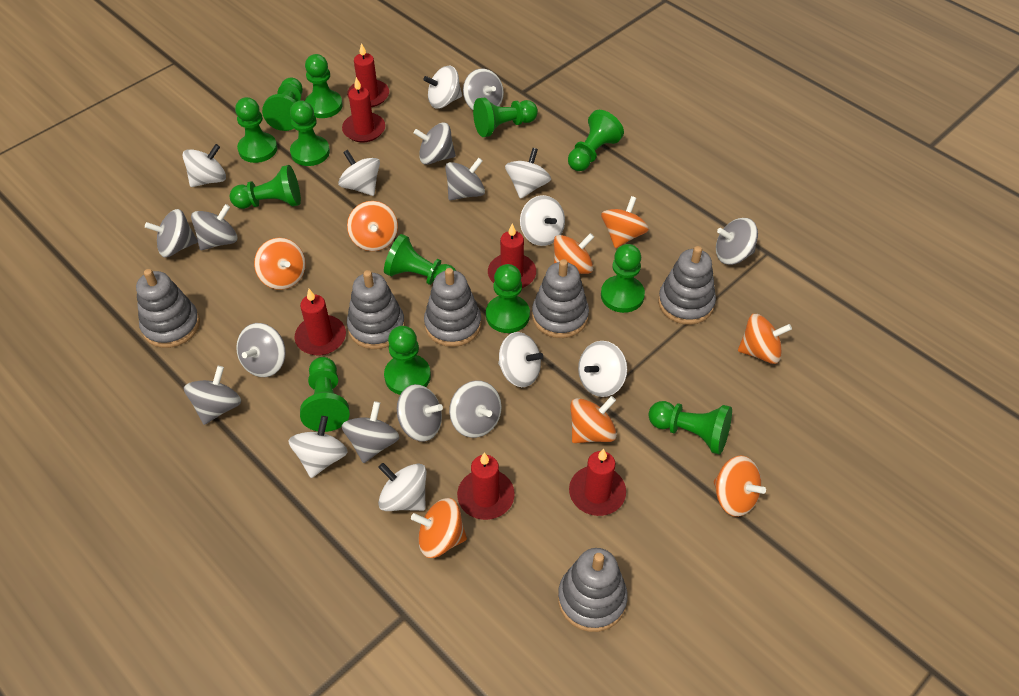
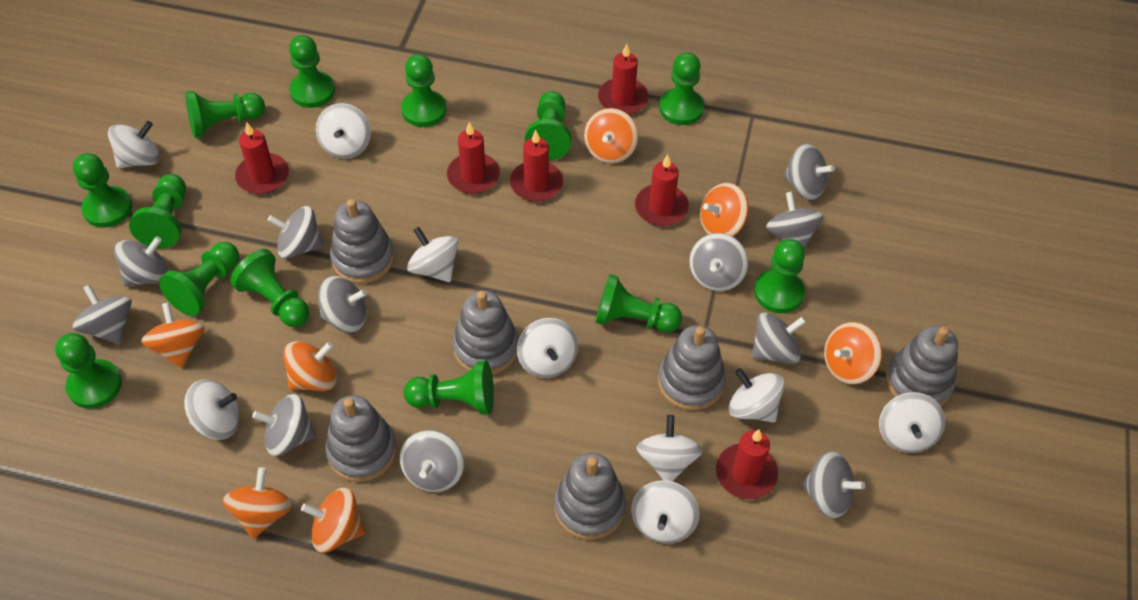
orange spinning top: 8 -> 7

